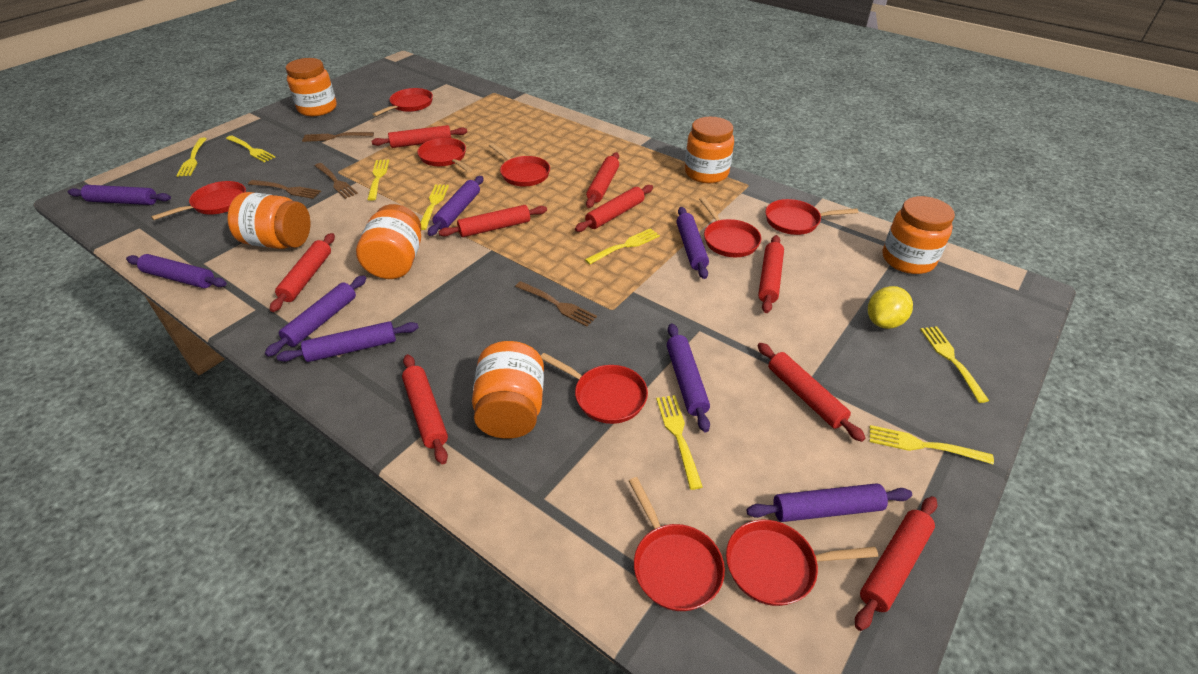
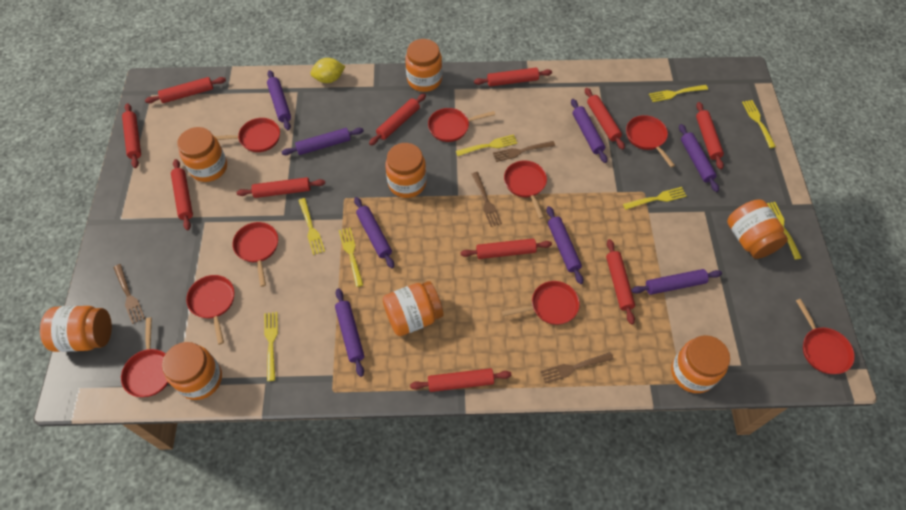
orange jar: 6 -> 8
red rolling pin: 9 -> 11

